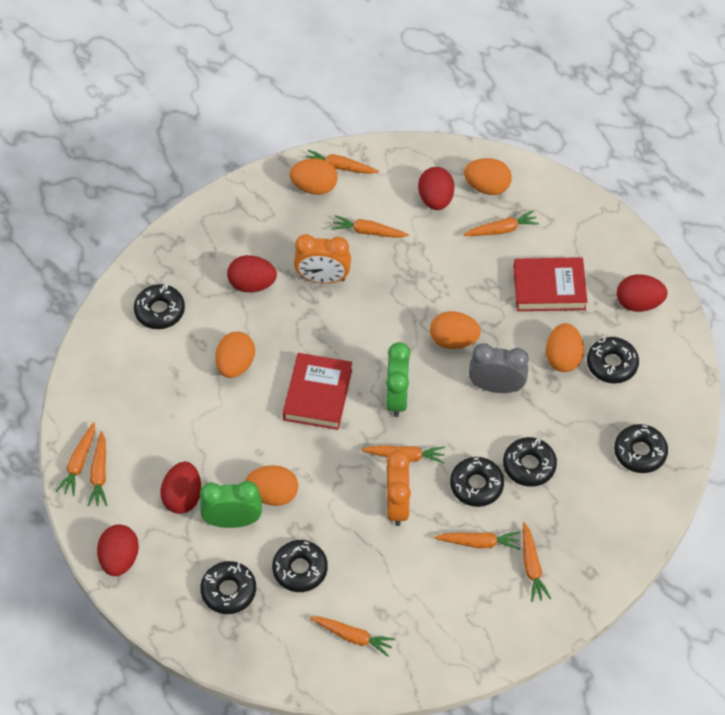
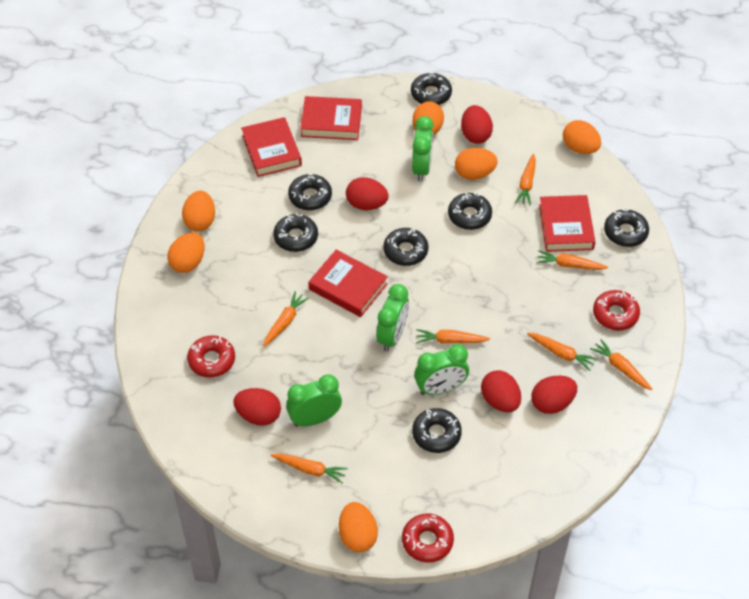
green clock: 2 -> 4
grey clock: 1 -> 0
orange carrot: 9 -> 7
orange clock: 2 -> 0
red book: 2 -> 4
red donut: 0 -> 3

